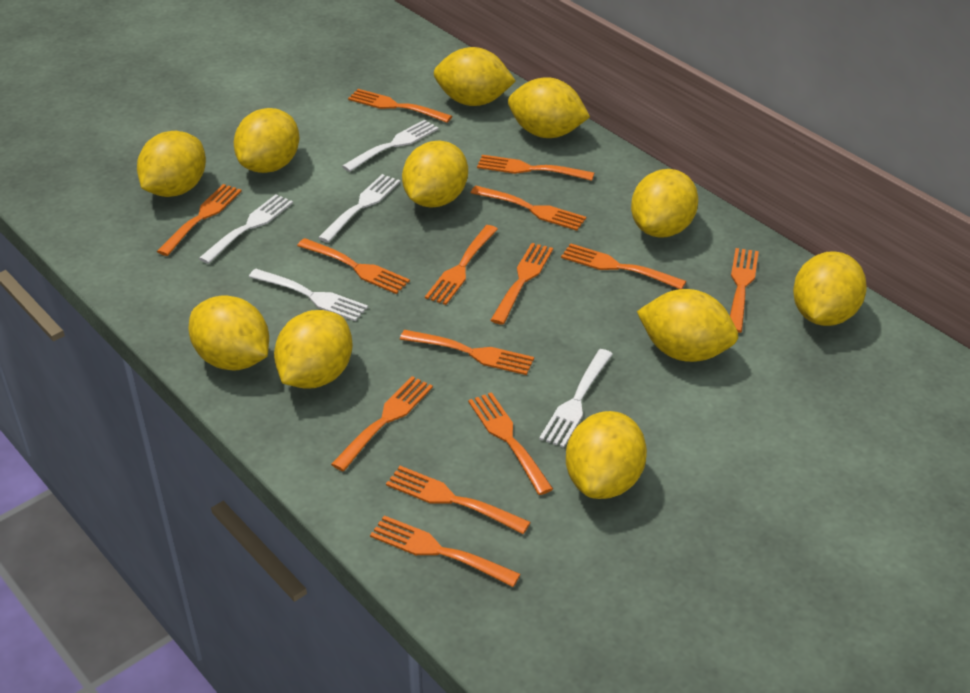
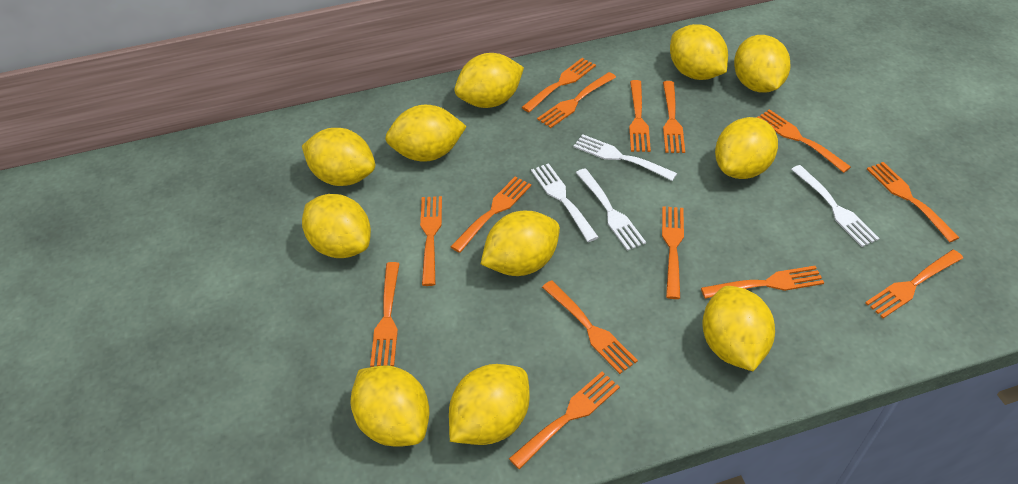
white fork: 5 -> 4

